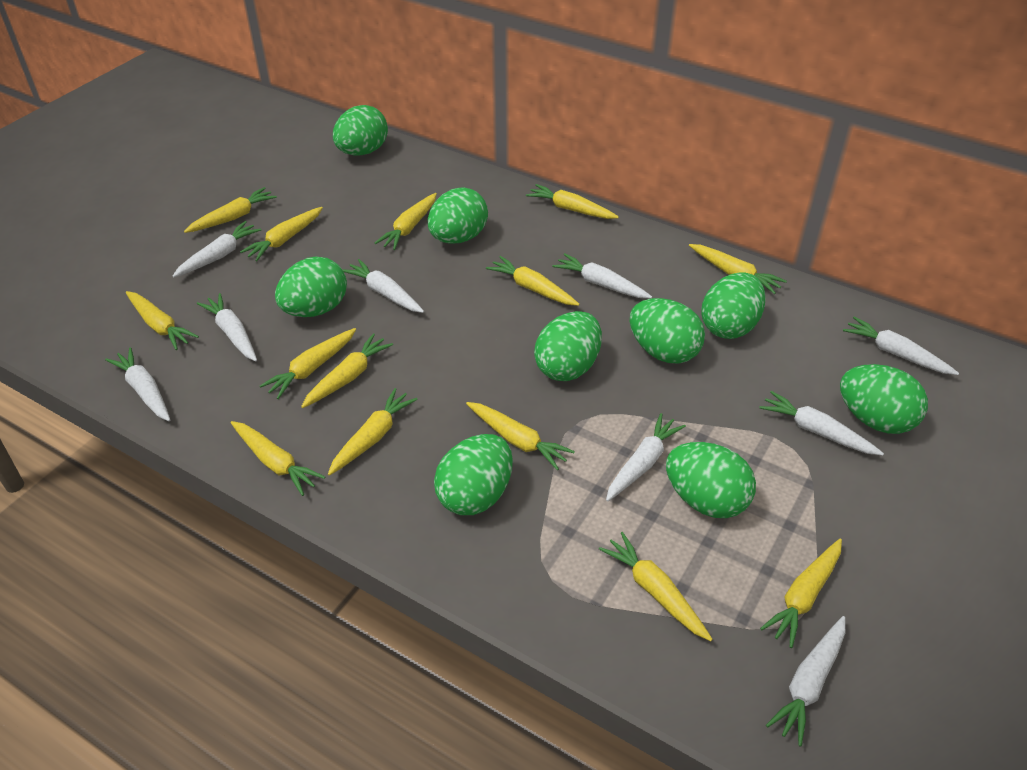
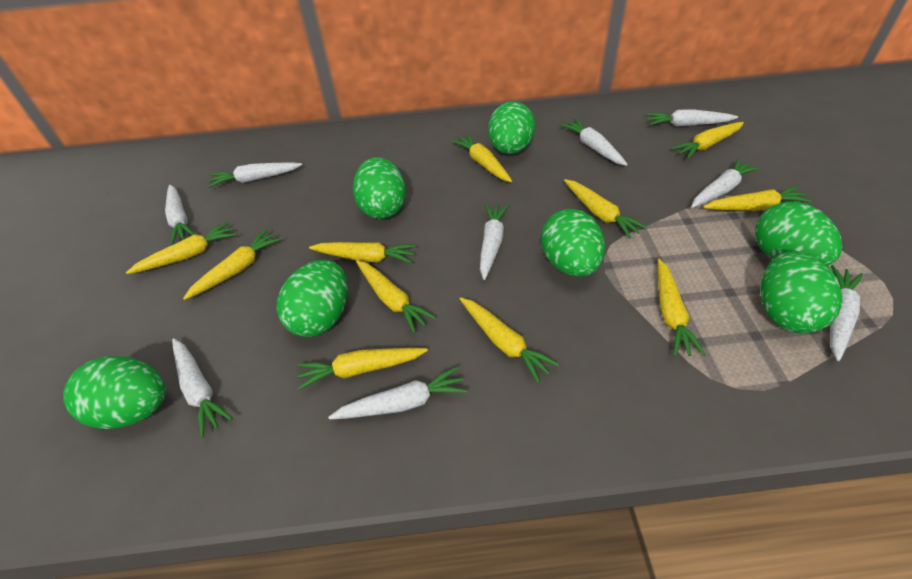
green egg: 9 -> 7
yellow carrot: 14 -> 11

